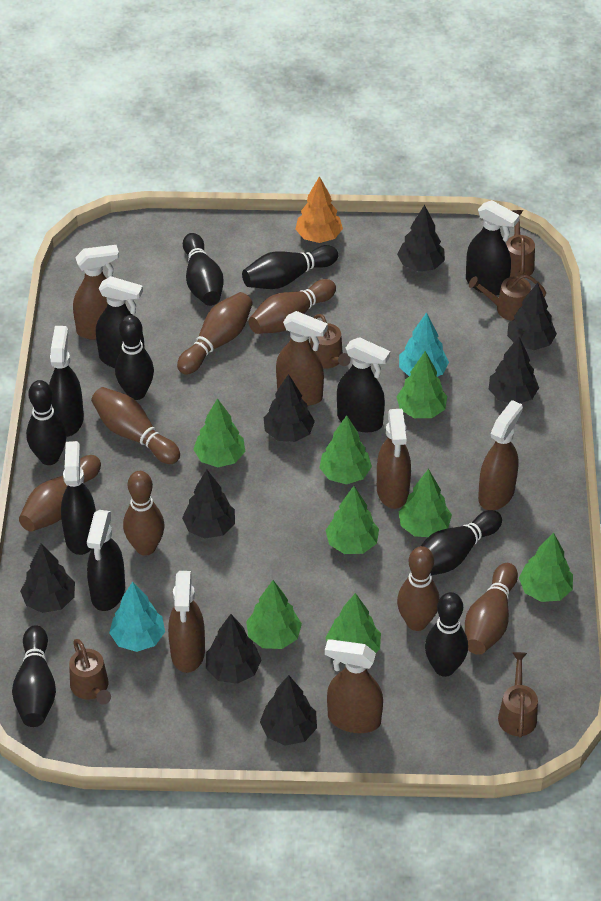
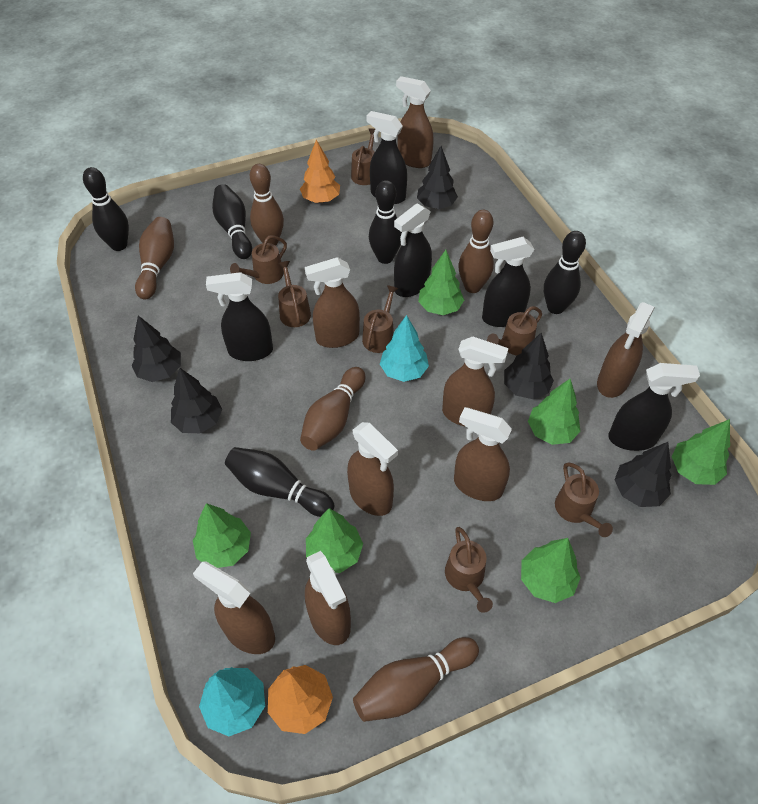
black bowling pin: 7 -> 5
black spray bottle: 6 -> 5
black tree: 8 -> 5
brown bowling pin: 7 -> 5
brown spray bottle: 6 -> 8
brown watering can: 5 -> 7
green tree: 8 -> 6
orange tree: 1 -> 2

